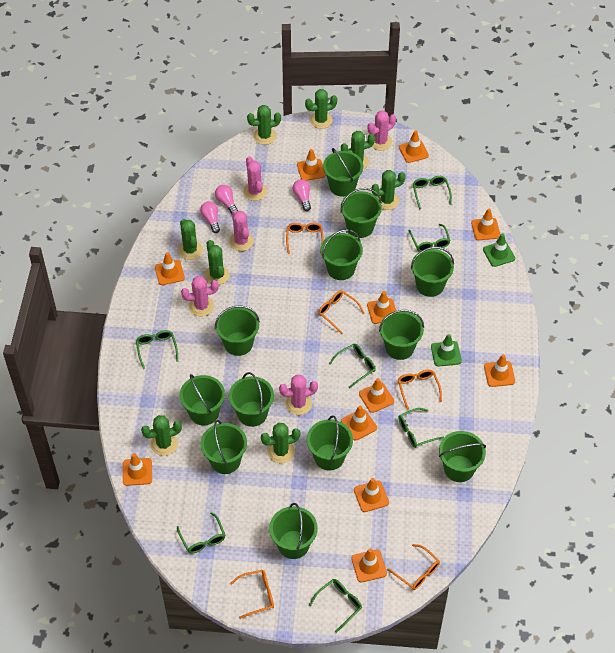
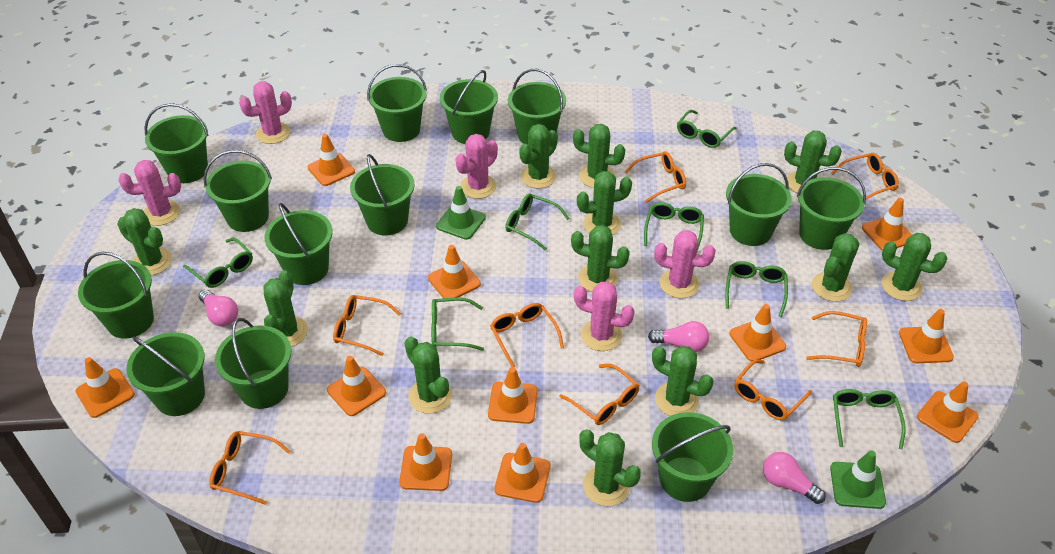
green bucket: 12 -> 13
green cactus: 8 -> 12
orange glasses: 5 -> 8

